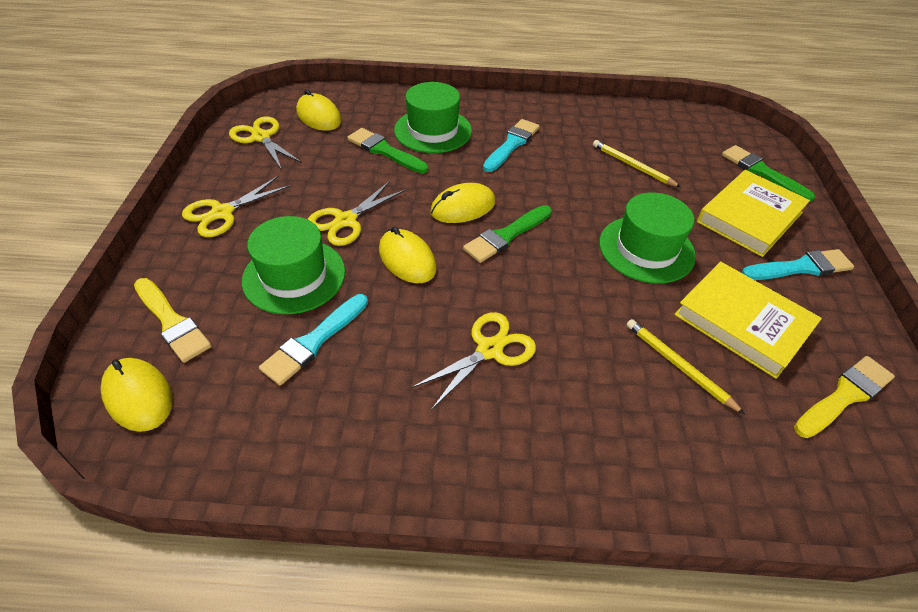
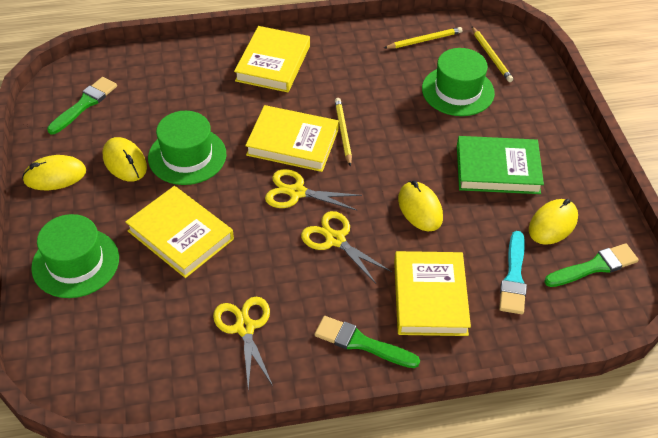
green book: 0 -> 1
turquoise brush: 3 -> 1
yellow book: 2 -> 4
yellow brush: 2 -> 0
yellow pencil: 2 -> 3
yellow scissors: 4 -> 3

